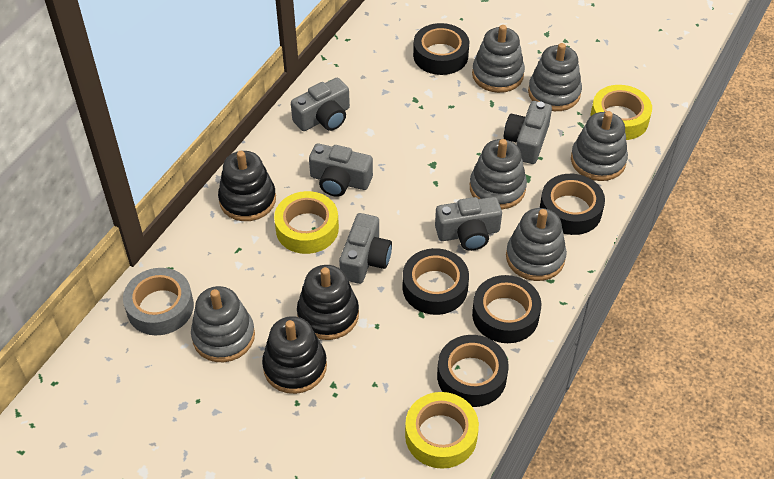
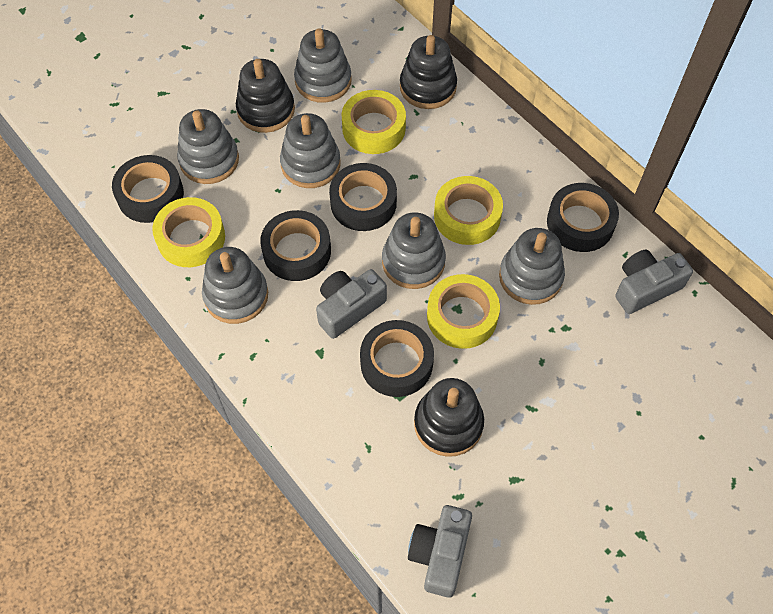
grey camera: 5 -> 3
grey tape: 1 -> 0
yellow tape: 3 -> 4

